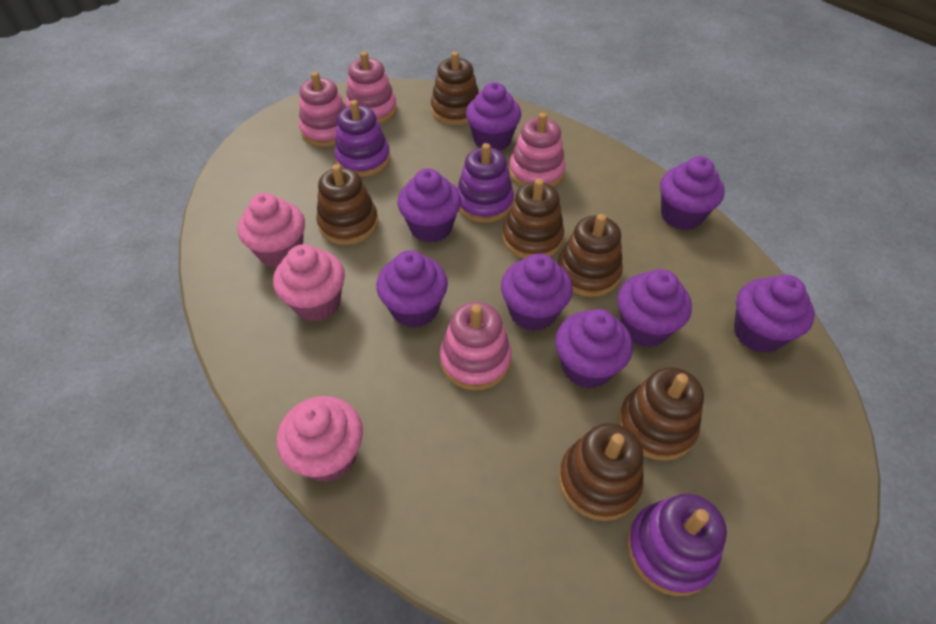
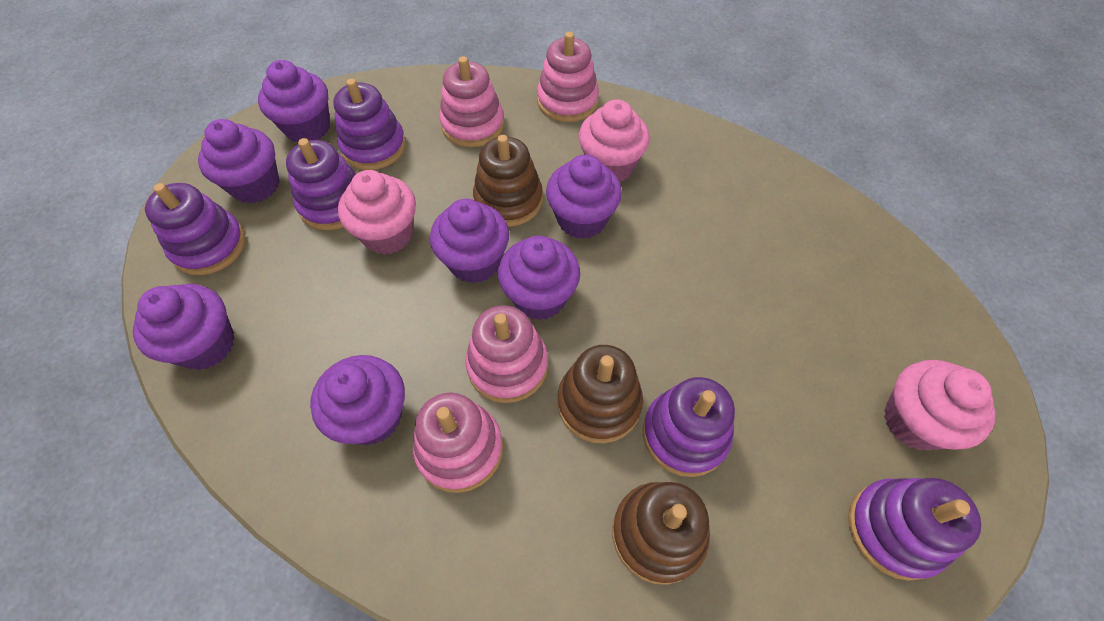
brown stacking toy: 6 -> 3
purple cupcake: 8 -> 7
purple stacking toy: 3 -> 5

